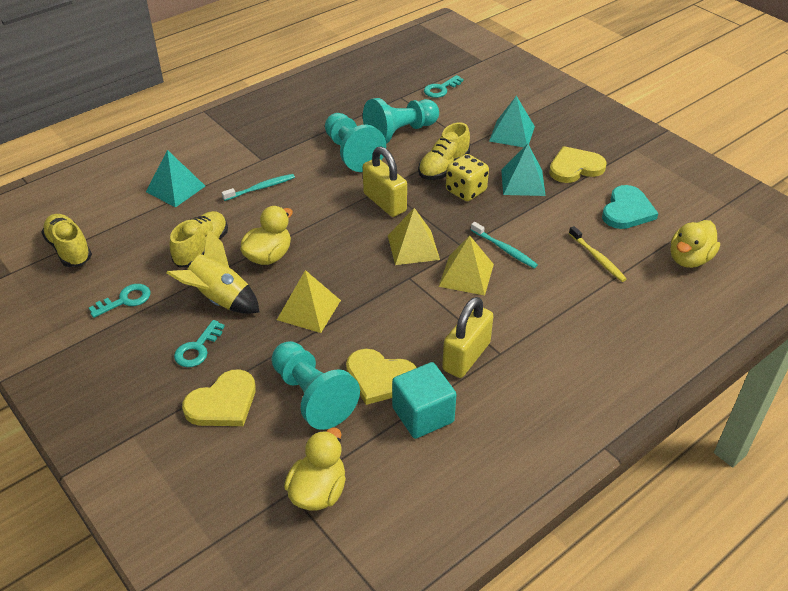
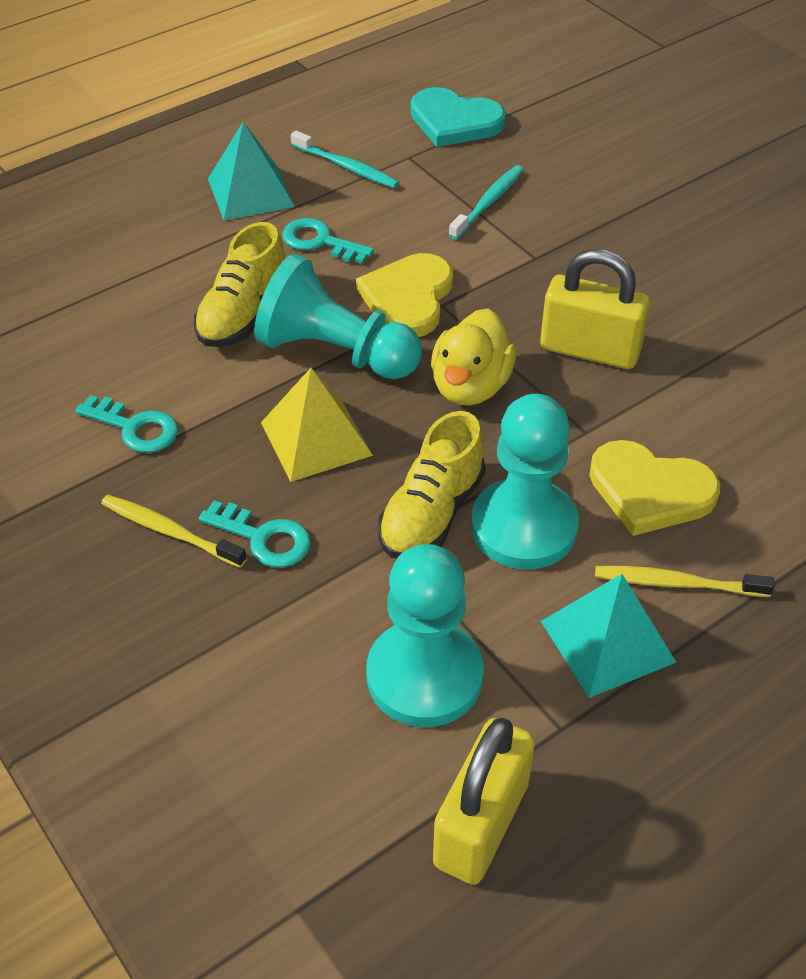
turquoise cube: 1 -> 0
turquoise pyramid: 3 -> 2
yellow dice: 1 -> 0
yellow duck: 3 -> 1
yellow heart: 3 -> 2
yellow pyramid: 3 -> 1
yellow rocket: 1 -> 0
yellow shoe: 3 -> 2
yellow toothbrush: 1 -> 2

